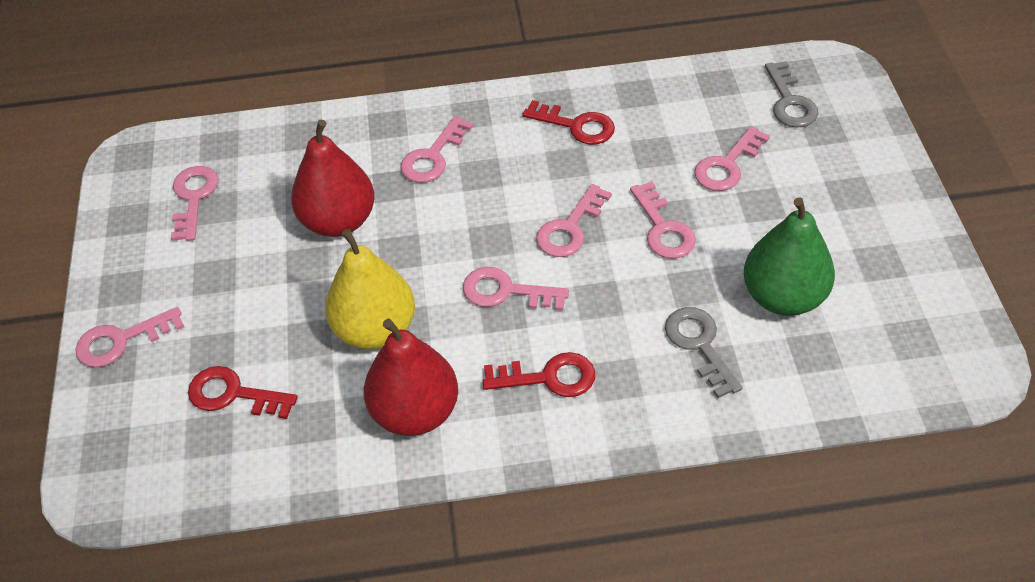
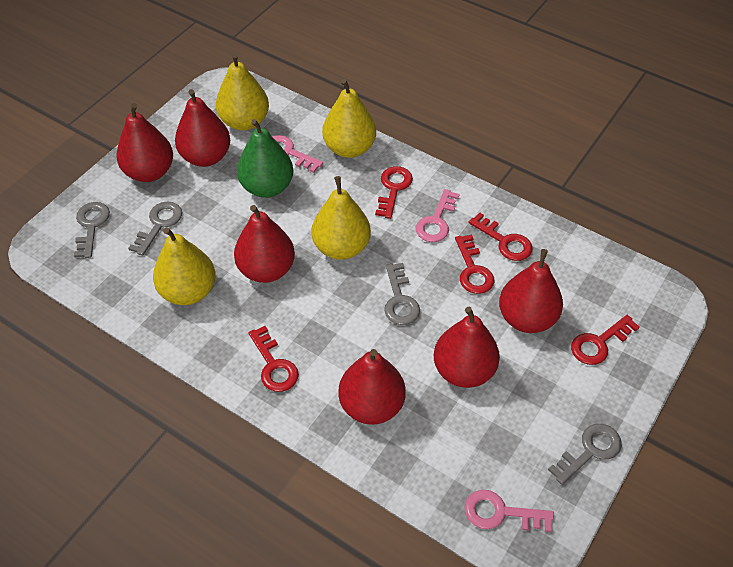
grey key: 2 -> 4
pink key: 7 -> 3
red key: 3 -> 5
red pear: 2 -> 6
yellow pear: 1 -> 4

